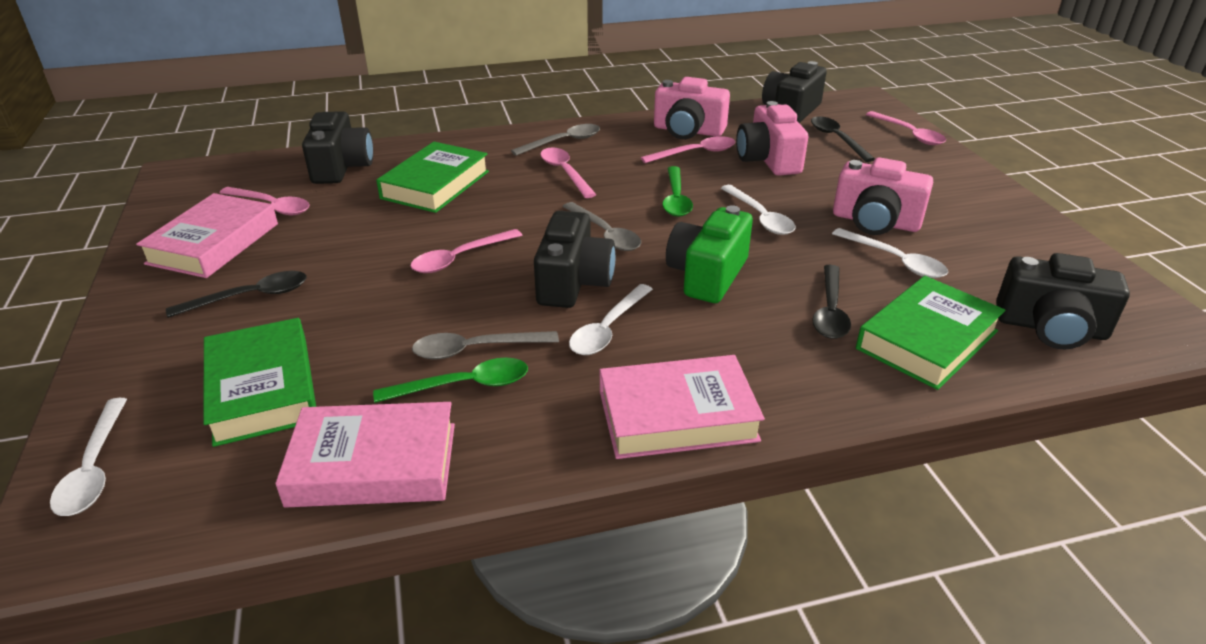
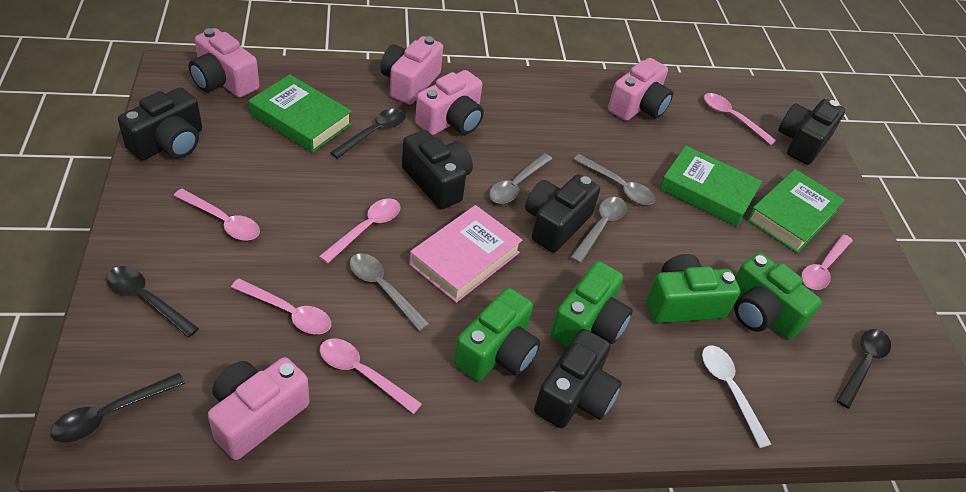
black camera: 4 -> 5
black spoon: 3 -> 4
green camera: 1 -> 4
green spoon: 2 -> 0
grey spoon: 3 -> 4
pink book: 3 -> 1
pink camera: 3 -> 5
pink spoon: 5 -> 6
white spoon: 4 -> 1

